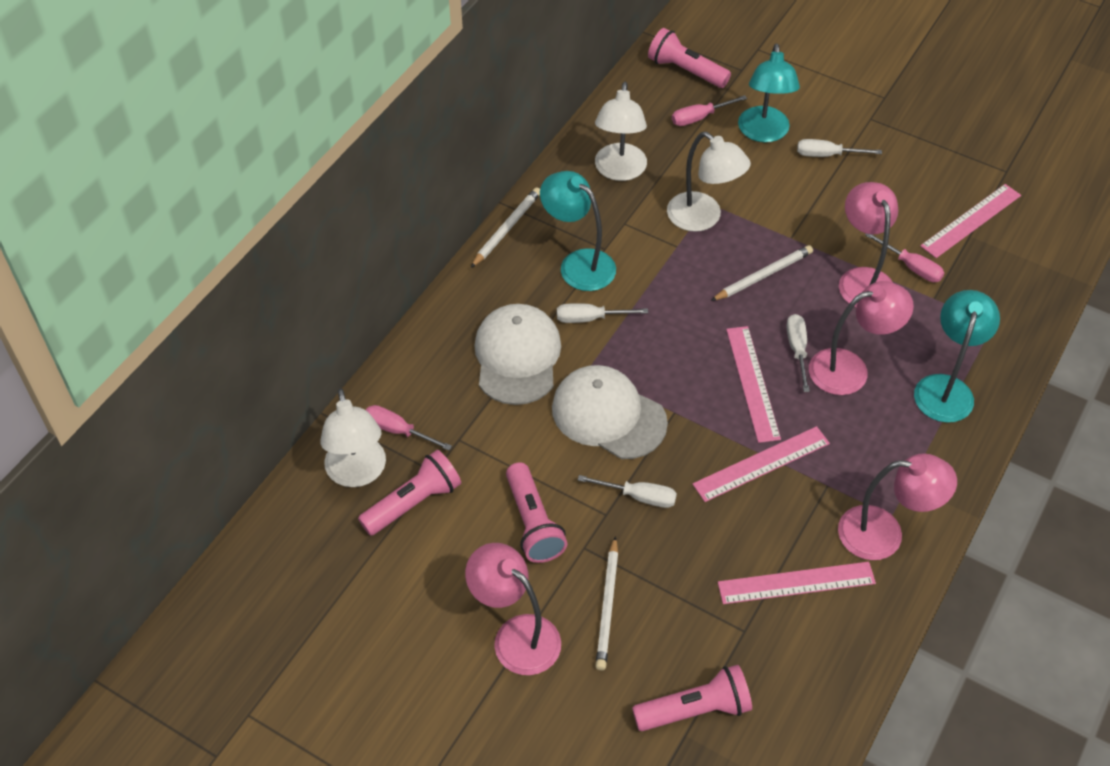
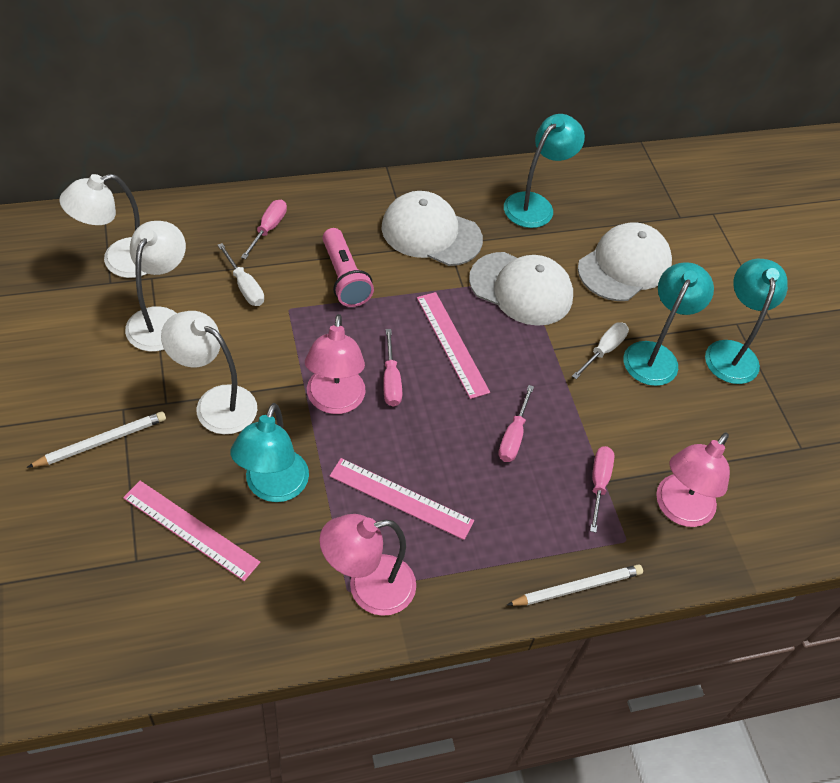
pink flashlight: 4 -> 1
pink lamp: 4 -> 3
pink ruler: 4 -> 3
pink screwdriver: 3 -> 4
turquoise lamp: 3 -> 4
white cap: 2 -> 3
white pencil: 3 -> 2
white screwdriver: 4 -> 2

